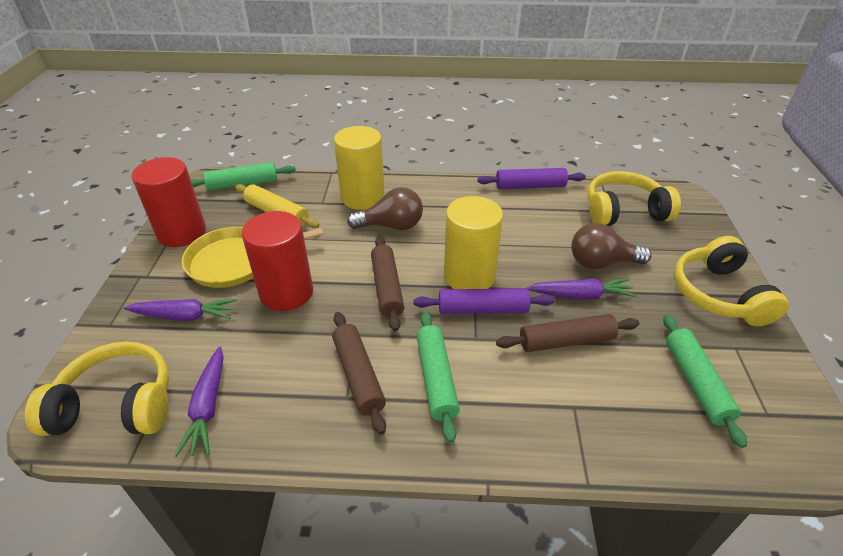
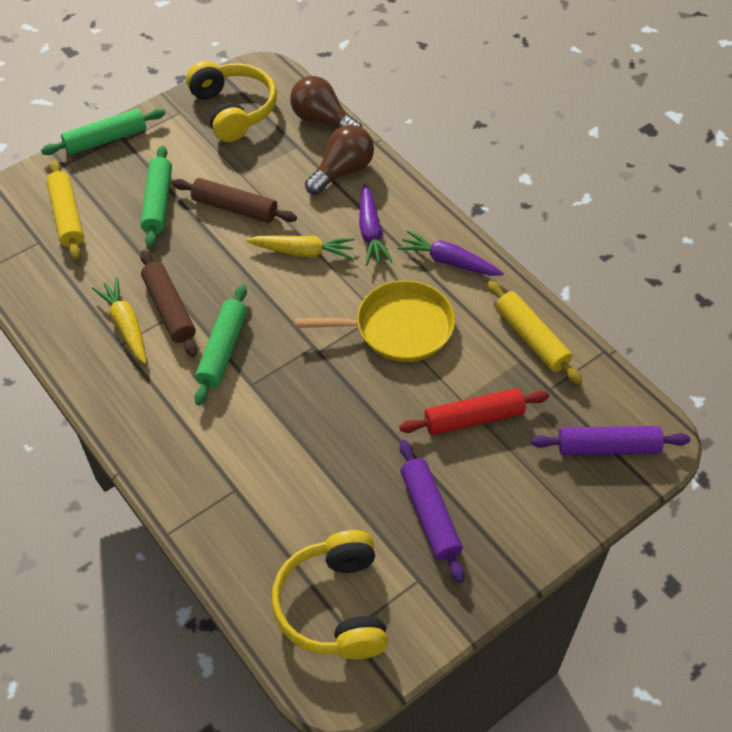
brown rolling pin: 3 -> 2
purple carrot: 3 -> 2
red cylinder: 2 -> 0
red rolling pin: 0 -> 1
yellow carrot: 0 -> 2
yellow cylinder: 2 -> 0
yellow headphones: 3 -> 2
yellow rolling pin: 1 -> 2

